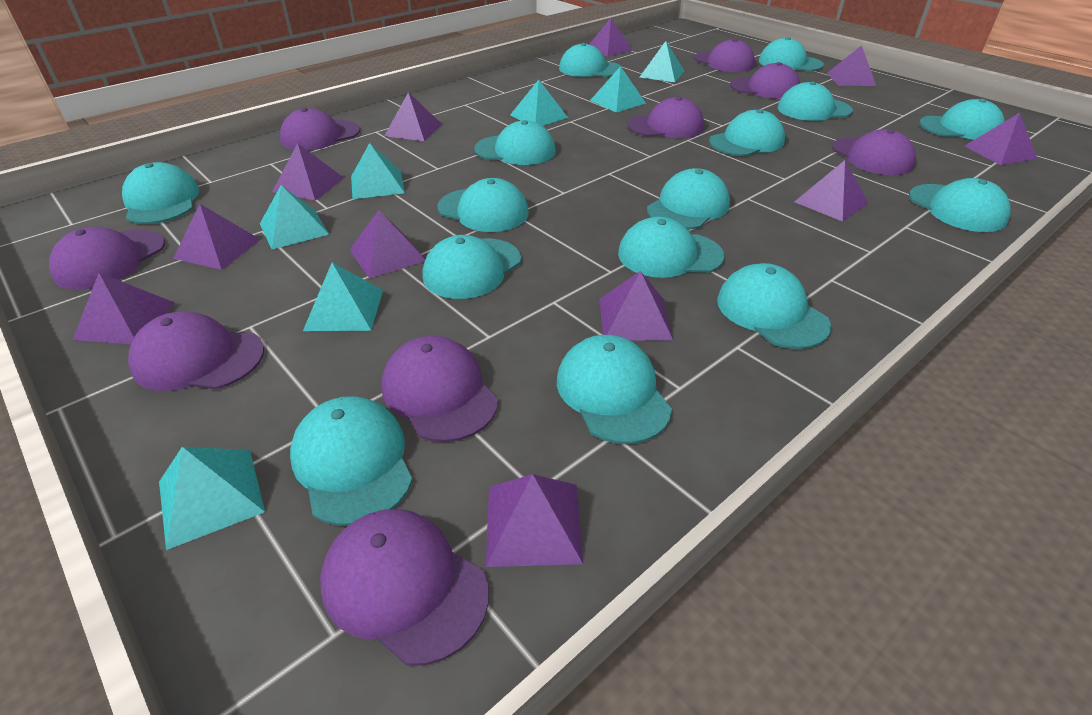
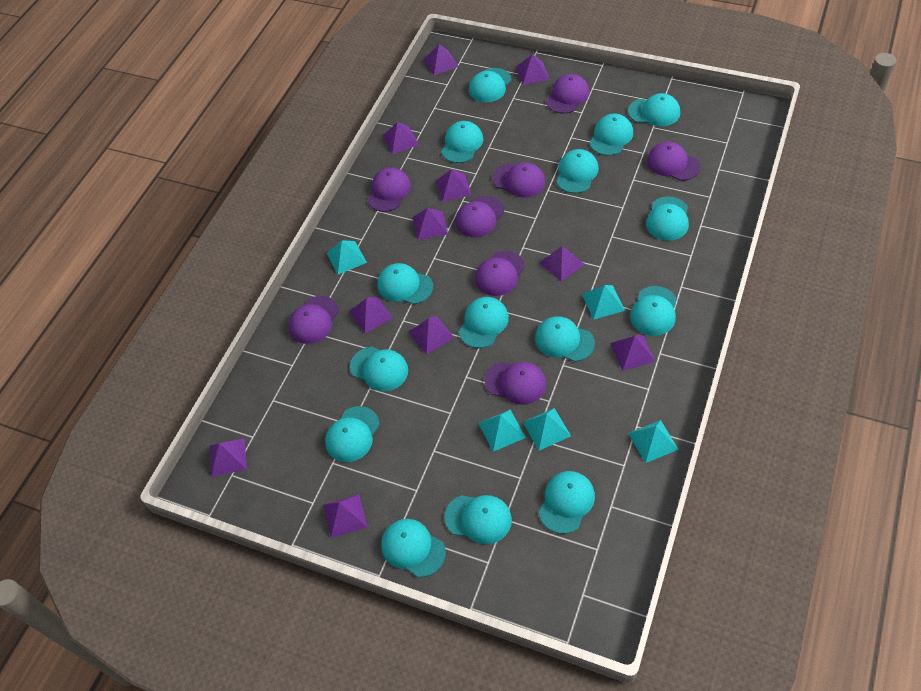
purple cap: 9 -> 8
turquoise pyramid: 7 -> 5

